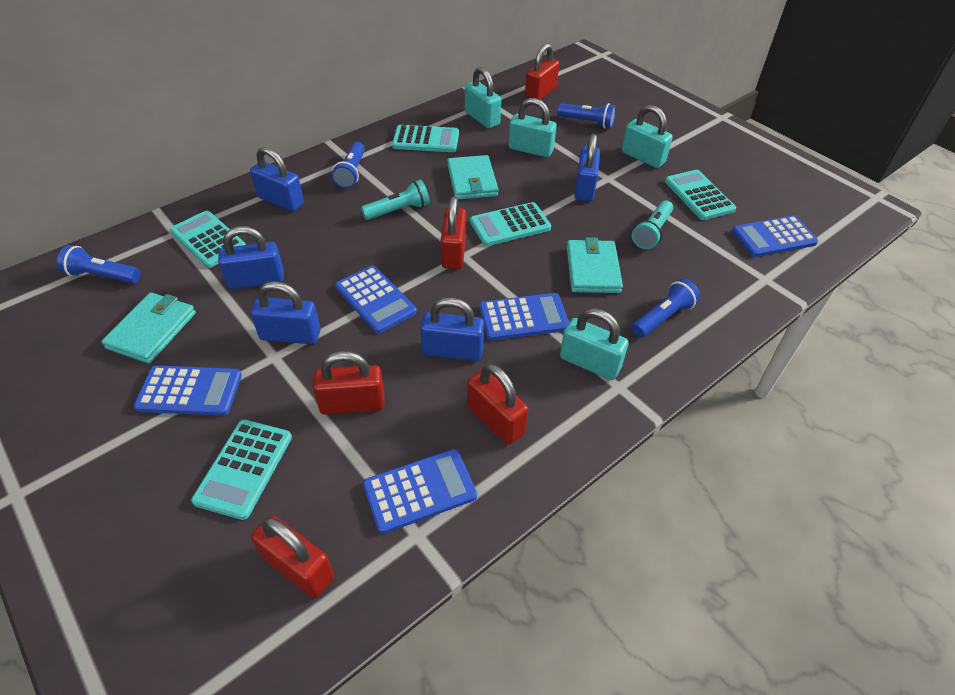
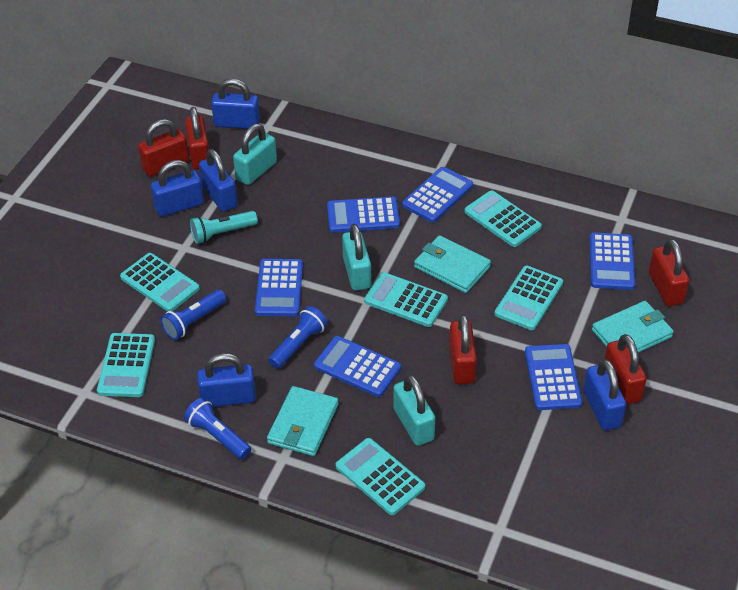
blue calculator: 5 -> 6
blue flashlight: 4 -> 3
turquoise calculator: 5 -> 6
turquoise flashlight: 2 -> 1
turquoise padlock: 4 -> 3

